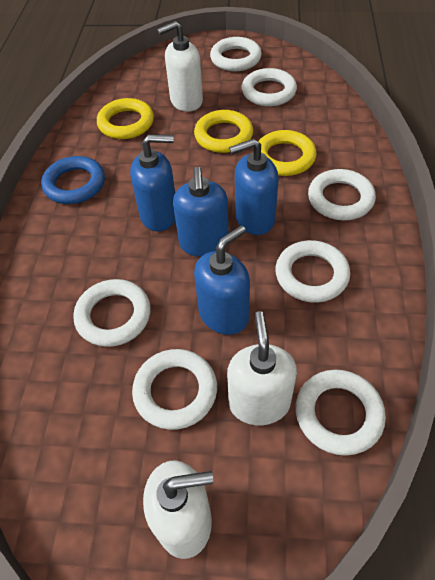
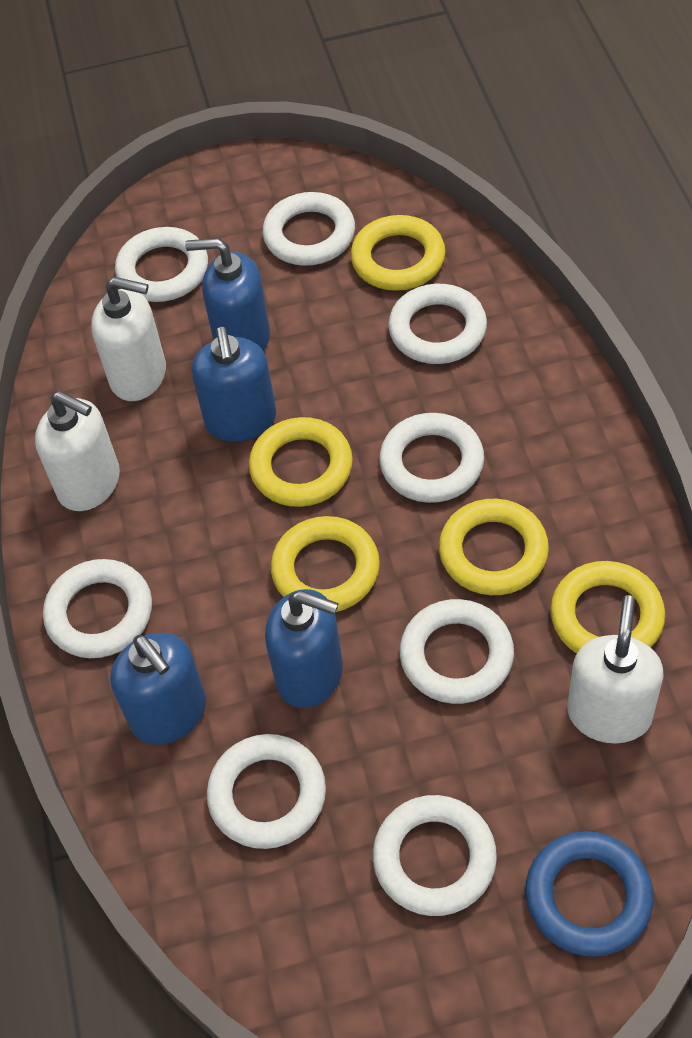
white ring: 7 -> 8
yellow ring: 3 -> 5

